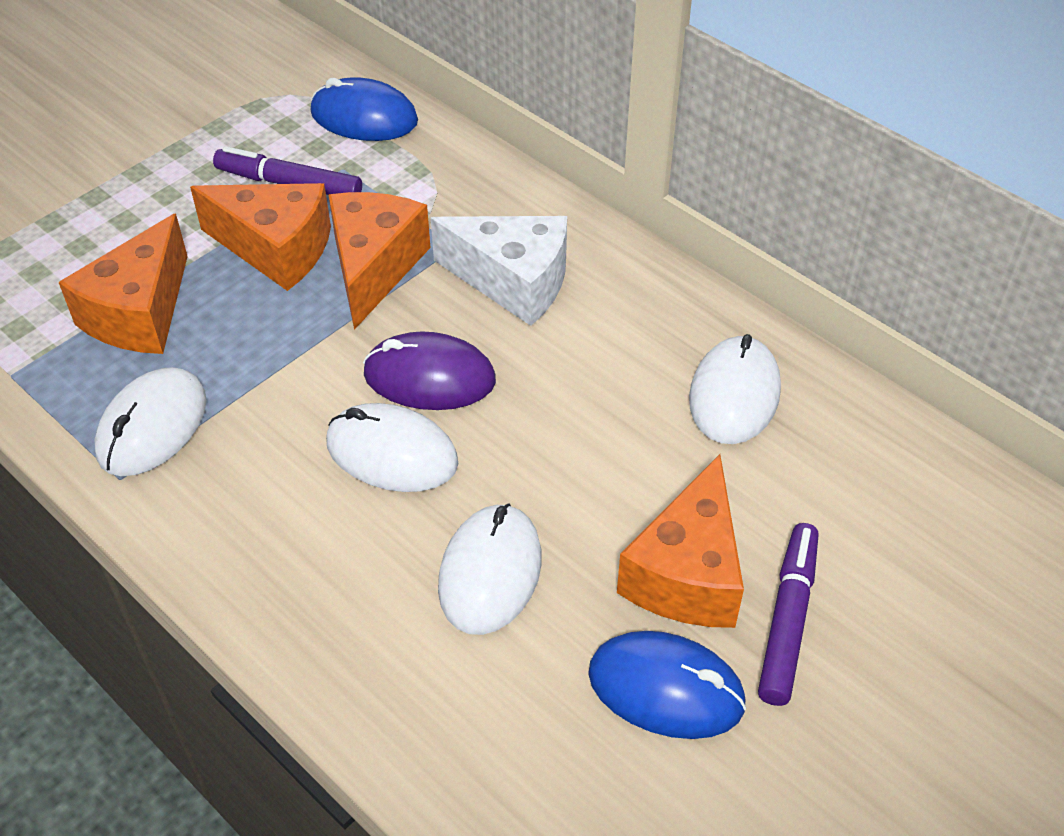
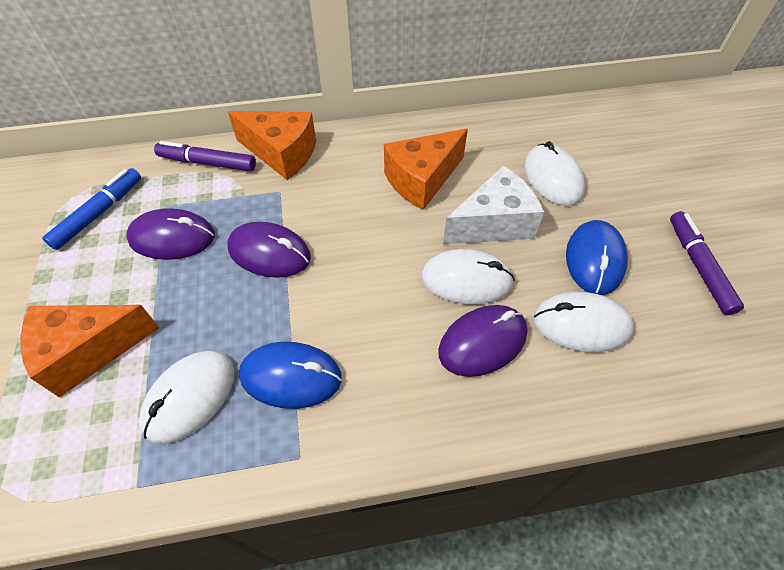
blue marker: 0 -> 1
orange cheese: 4 -> 3
purple mouse: 1 -> 3

